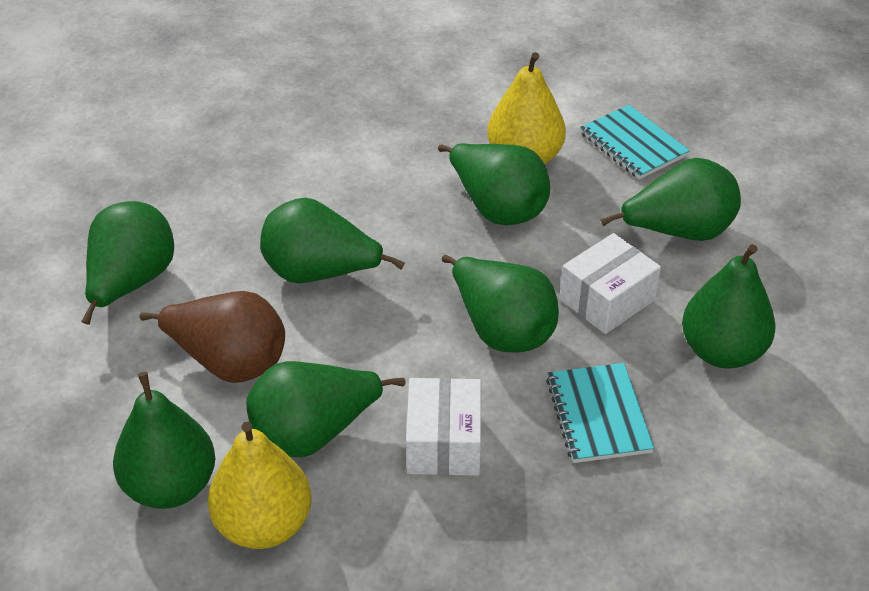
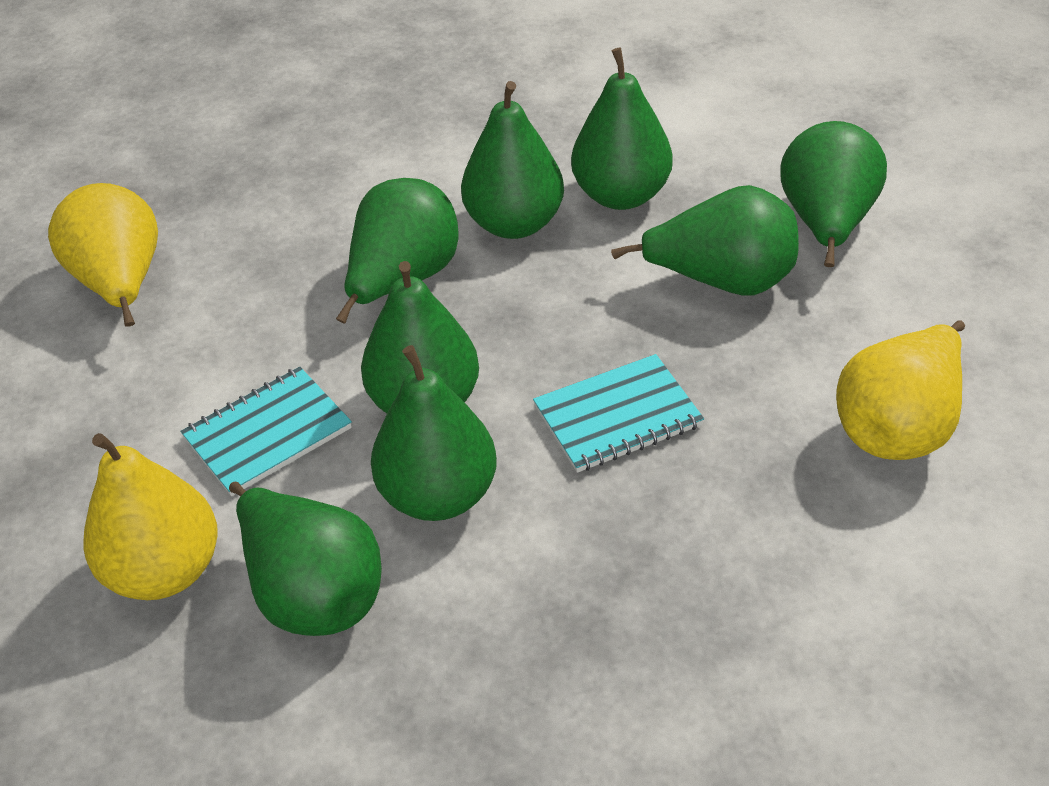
brown pear: 1 -> 0
white box: 2 -> 0
yellow pear: 2 -> 3

